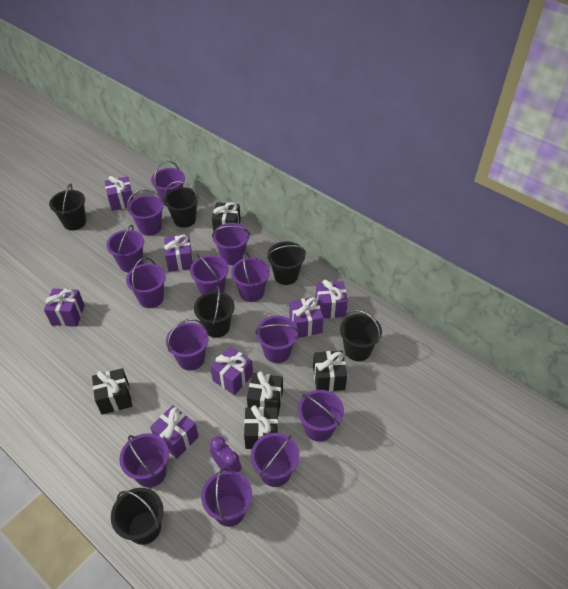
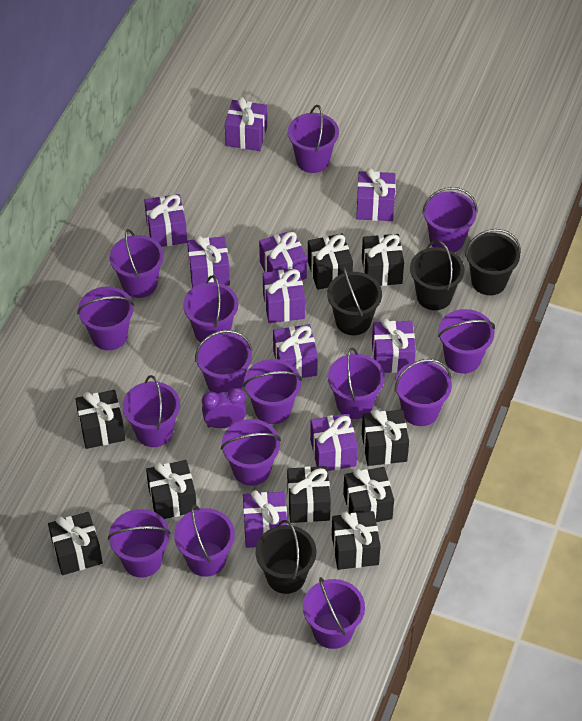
black bucket: 6 -> 4
black gift: 5 -> 9
purple bucket: 13 -> 15
purple gift: 7 -> 10

